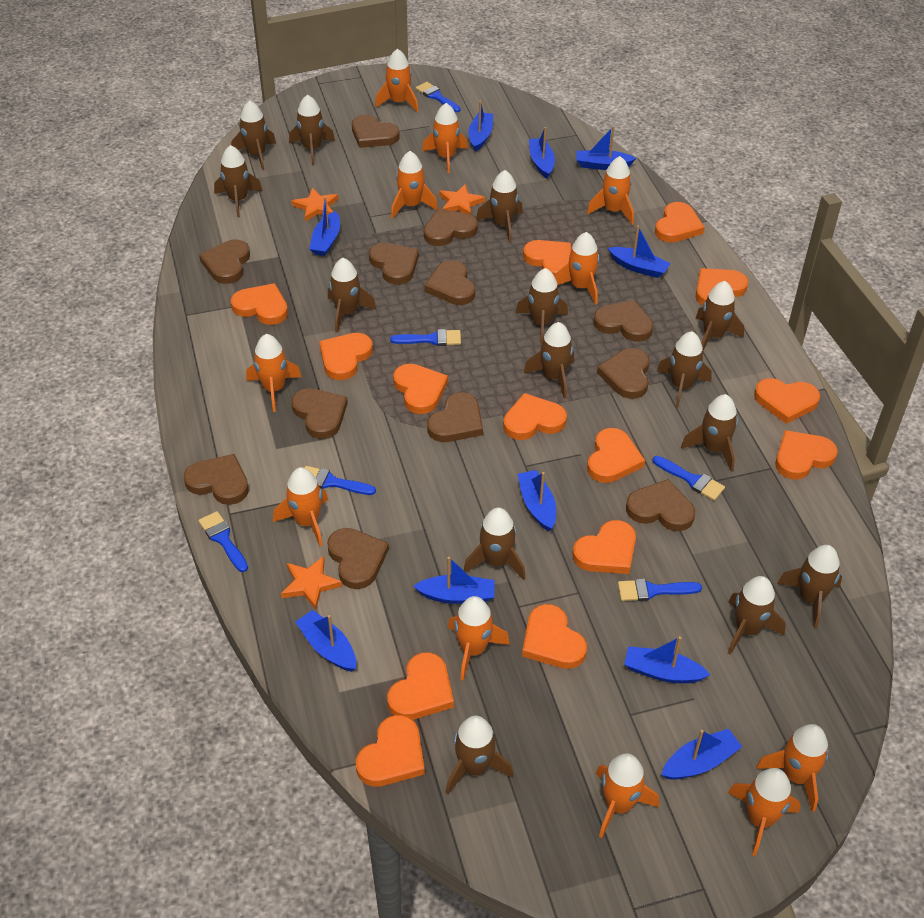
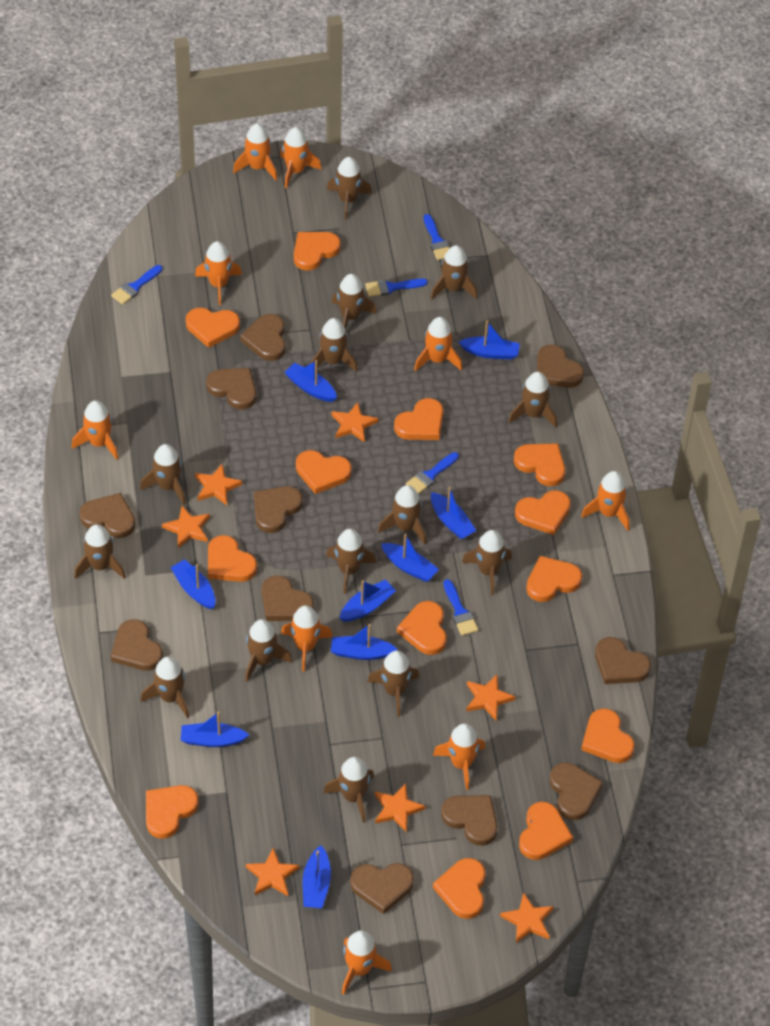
blue boat: 10 -> 9
blue brush: 6 -> 5
brown heart: 12 -> 11
orange heart: 14 -> 13
orange rocket: 11 -> 9
orange star: 3 -> 7

